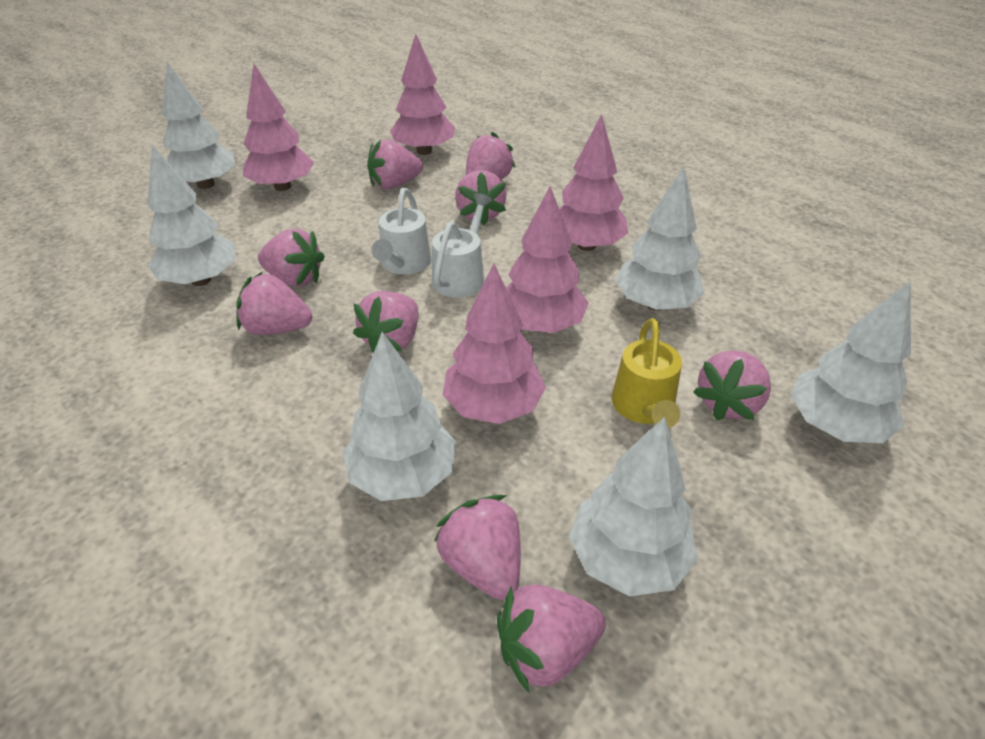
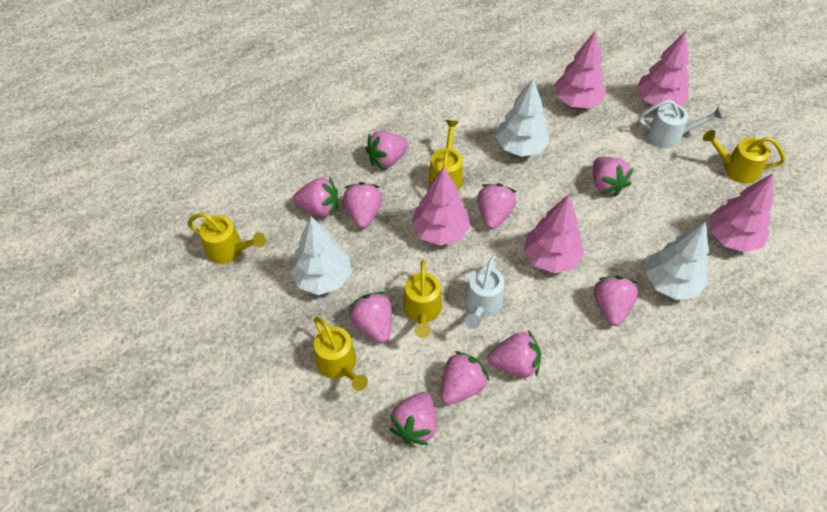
pink strawberry: 9 -> 10
white tree: 6 -> 3
yellow watering can: 1 -> 5

